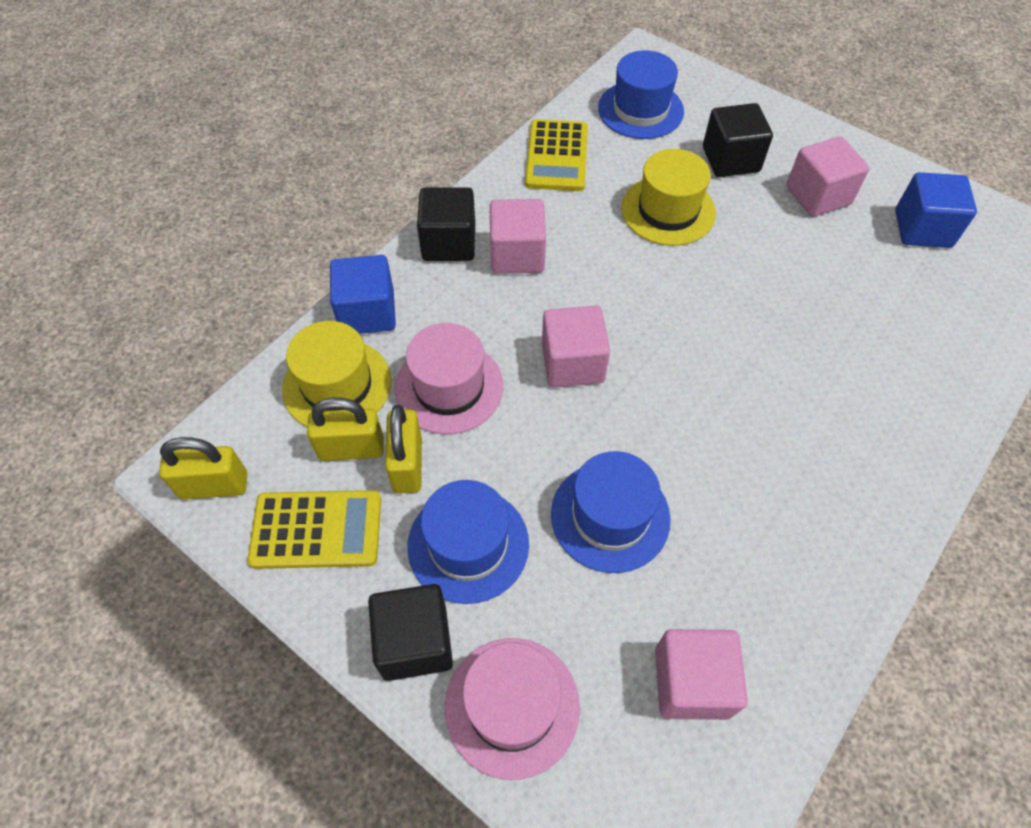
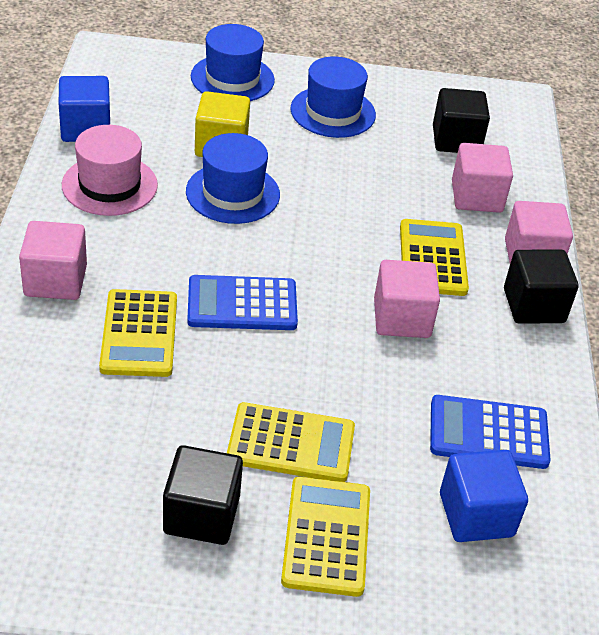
blue calculator: 0 -> 2
pink hat: 2 -> 1
yellow calculator: 2 -> 4
yellow cube: 0 -> 1
yellow hat: 2 -> 0
yellow padlock: 3 -> 0

